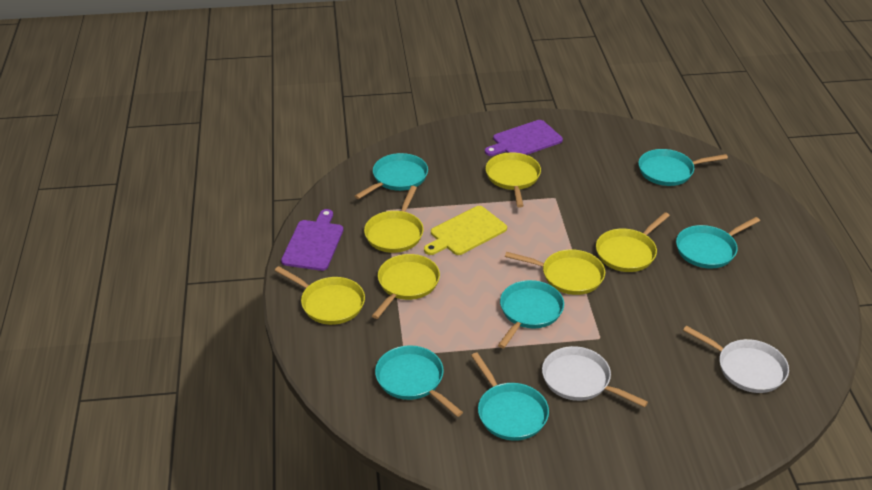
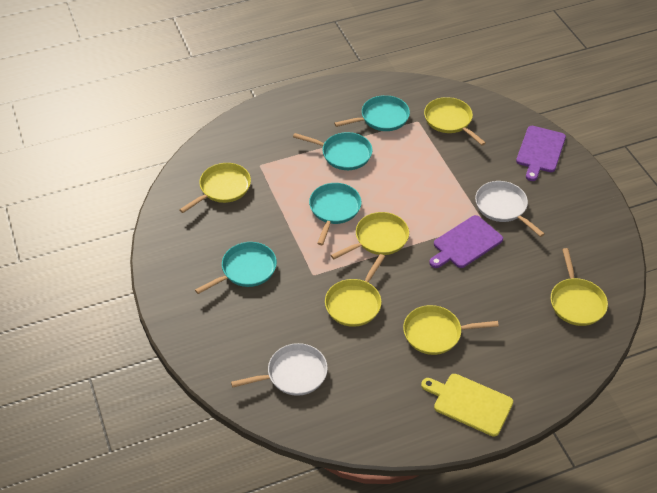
turquoise pan: 6 -> 4

